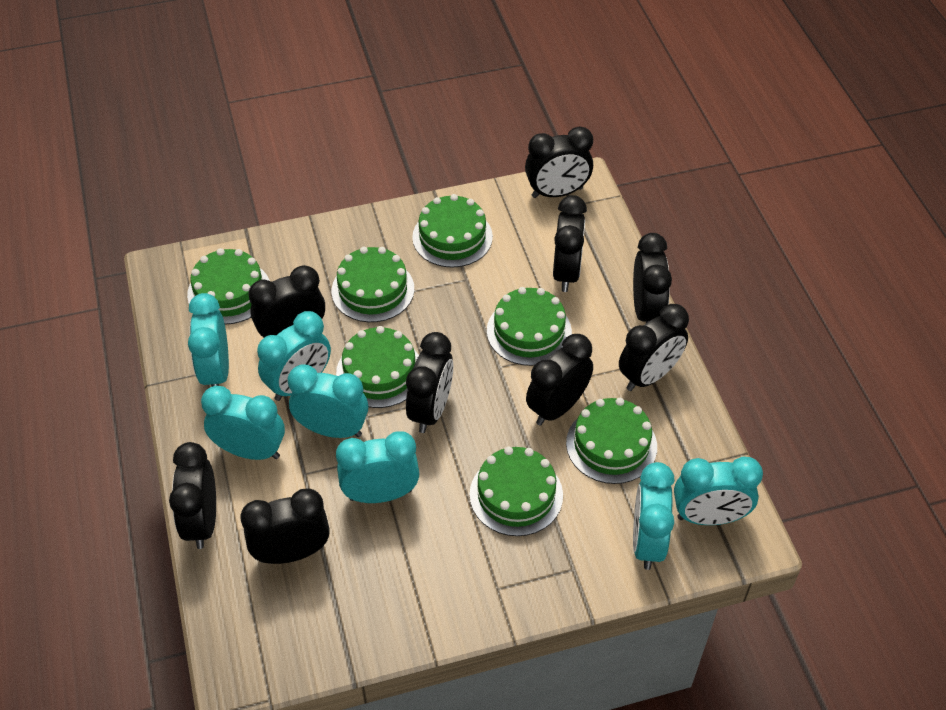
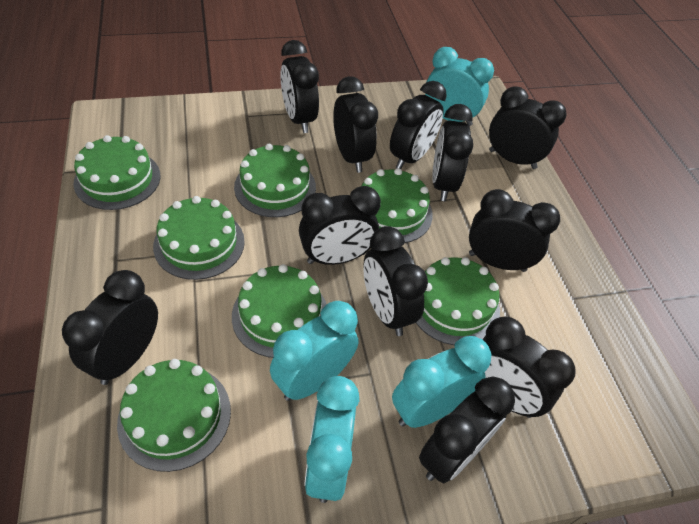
black clock: 9 -> 11
turquoise clock: 7 -> 4

